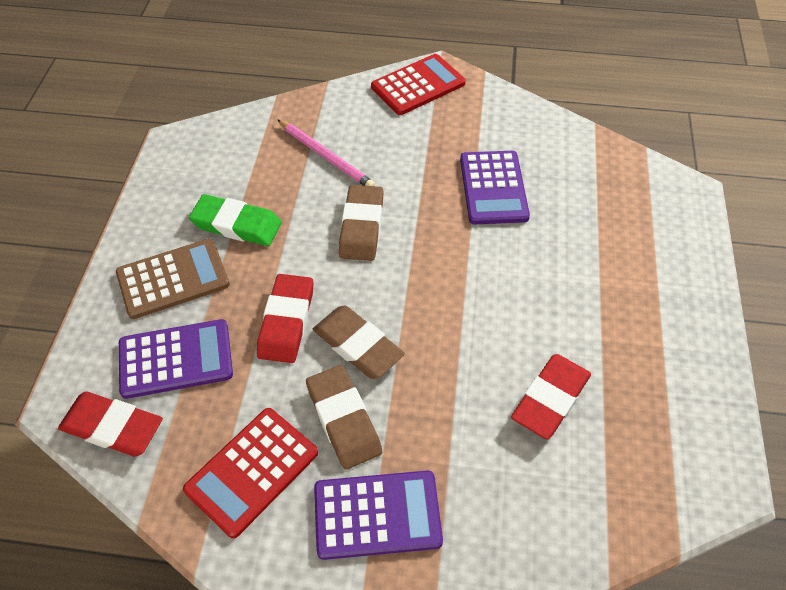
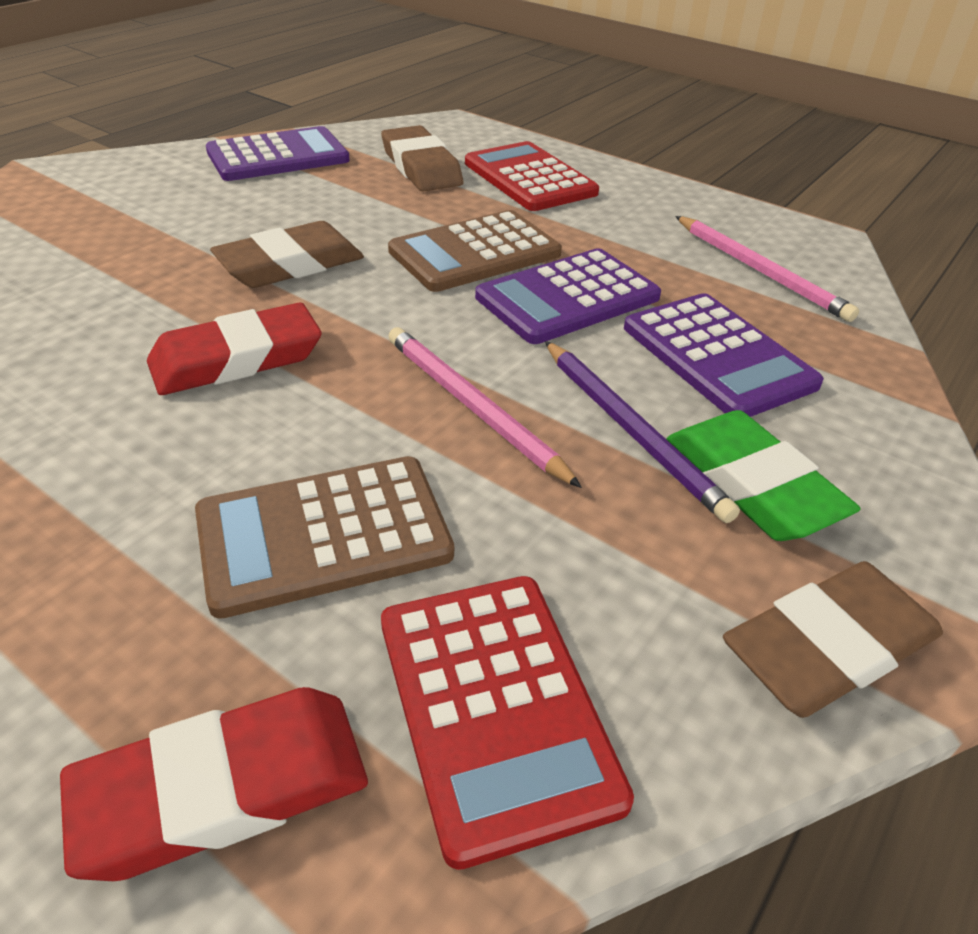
brown calculator: 1 -> 2
pink pencil: 1 -> 2
purple pencil: 0 -> 1
red eraser: 3 -> 2

